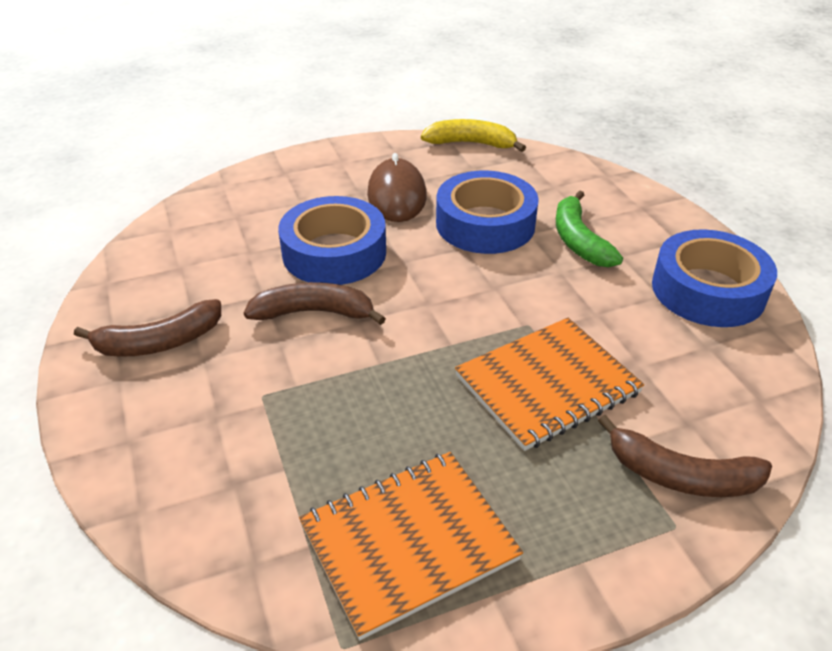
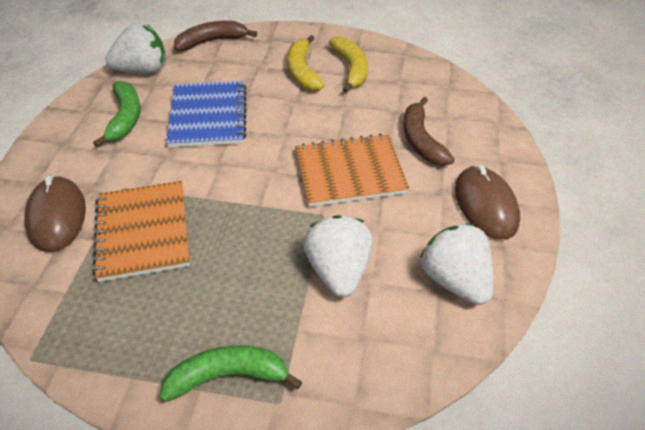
blue notebook: 0 -> 1
blue tape: 3 -> 0
brown banana: 3 -> 2
brown mouse: 1 -> 2
green banana: 1 -> 2
white strawberry: 0 -> 3
yellow banana: 1 -> 2

